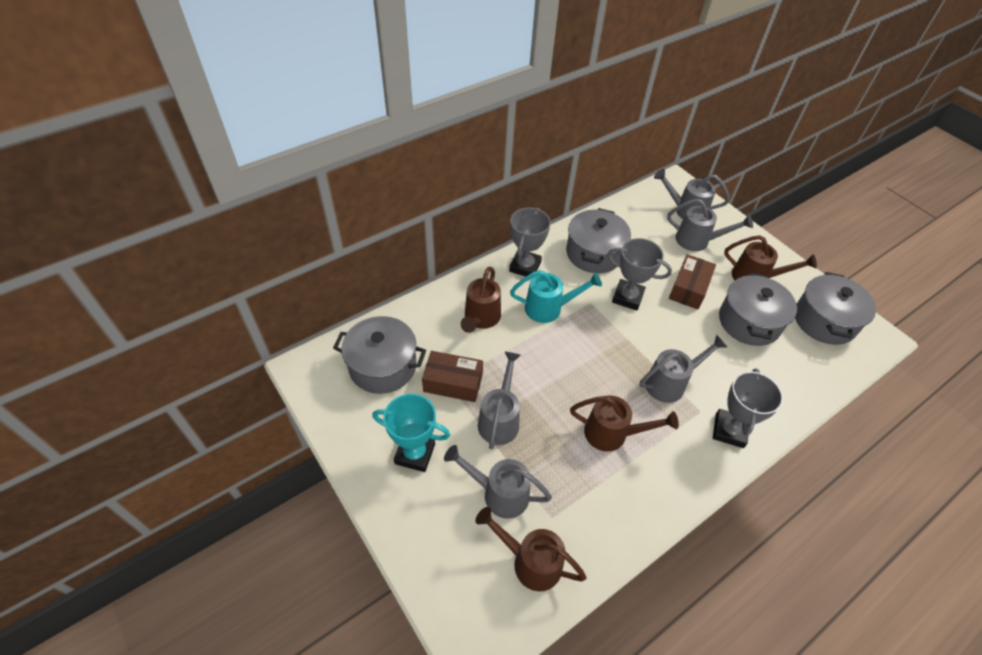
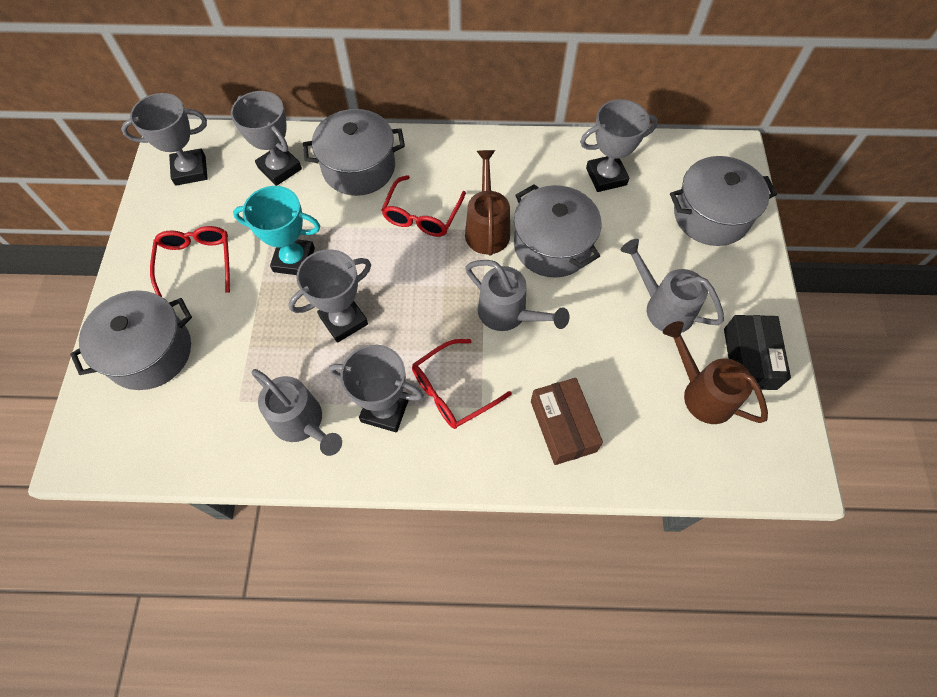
black box: 0 -> 1
brown box: 2 -> 1
brown watering can: 4 -> 2
grey trophy: 3 -> 5
grey watering can: 5 -> 3
red glasses: 0 -> 3
turquoise watering can: 1 -> 0

